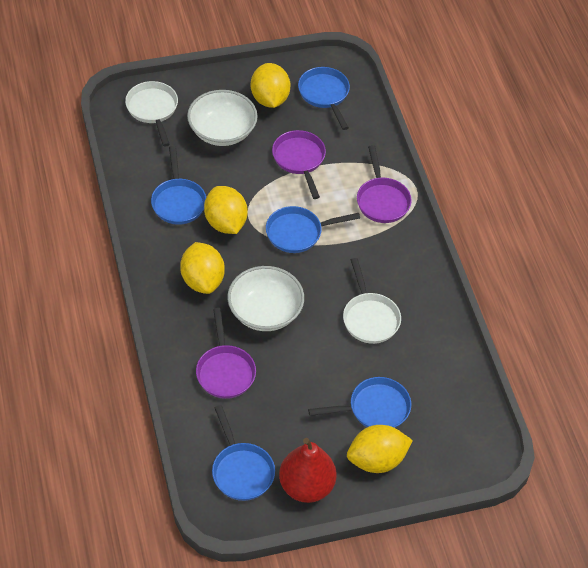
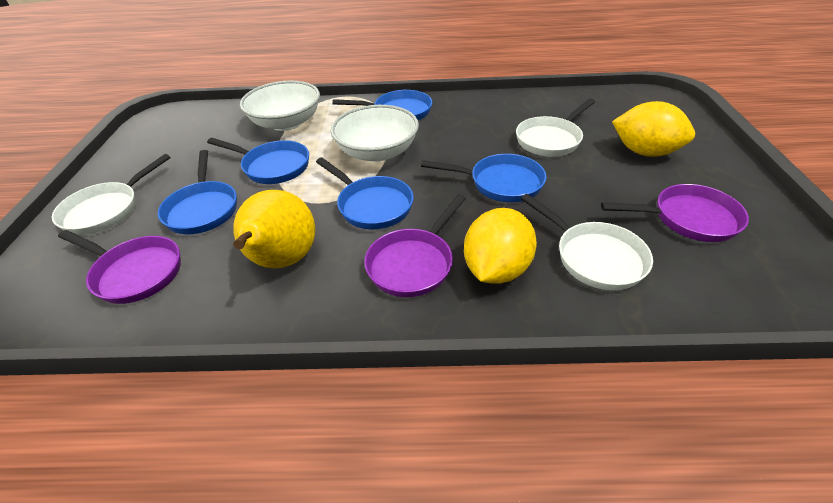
red pear: 1 -> 0
white pan: 2 -> 3
yellow lemon: 4 -> 2
yellow pear: 0 -> 1

